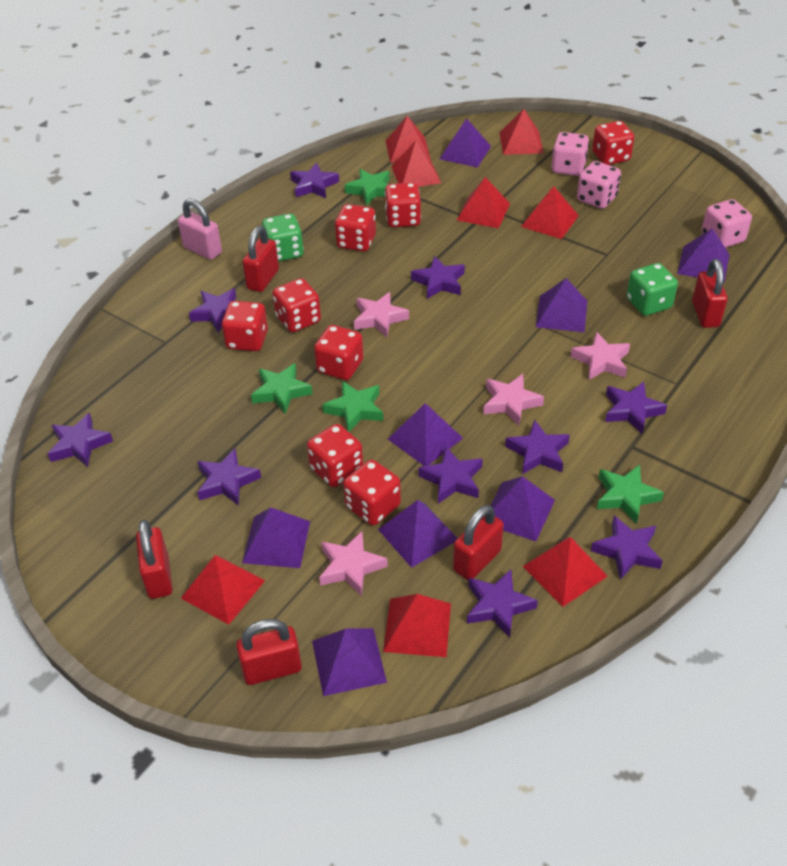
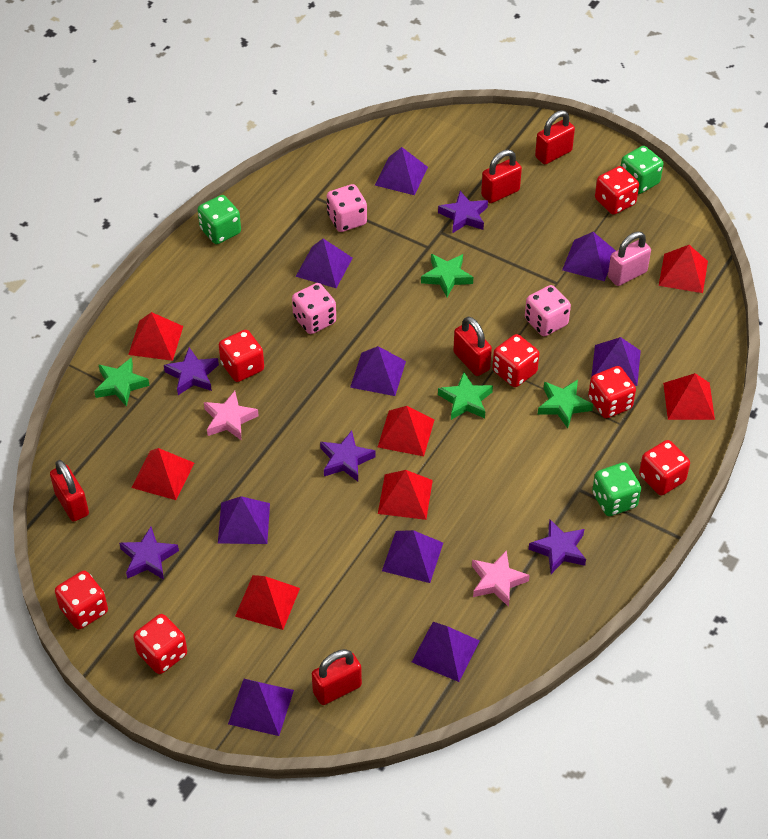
green dice: 2 -> 3
pink star: 4 -> 2
purple pyramid: 8 -> 9
purple star: 10 -> 5
red dice: 8 -> 7
red pyramid: 8 -> 7

